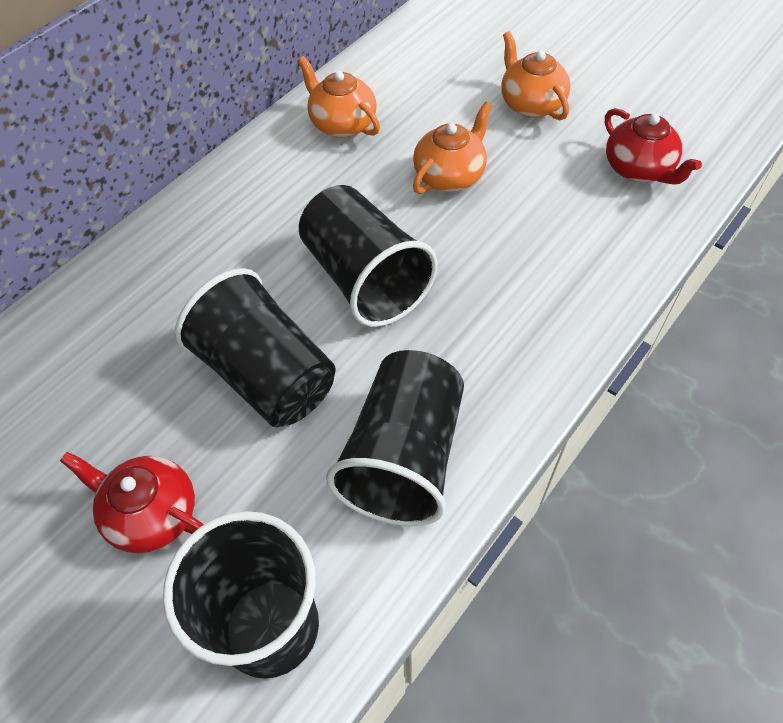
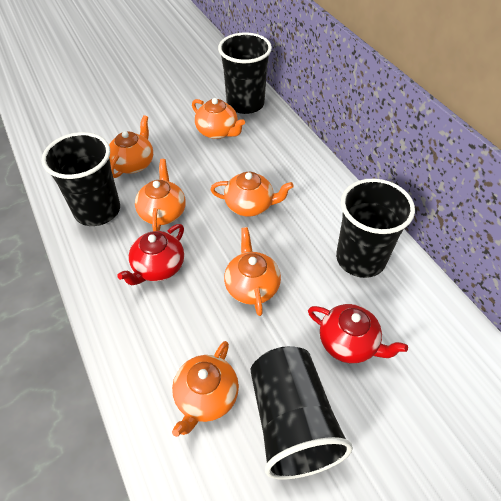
orange teapot: 3 -> 6

